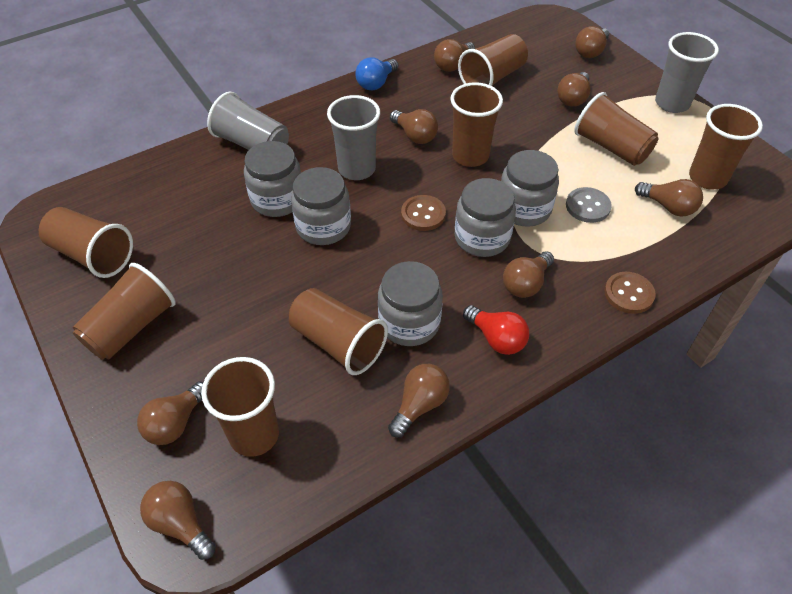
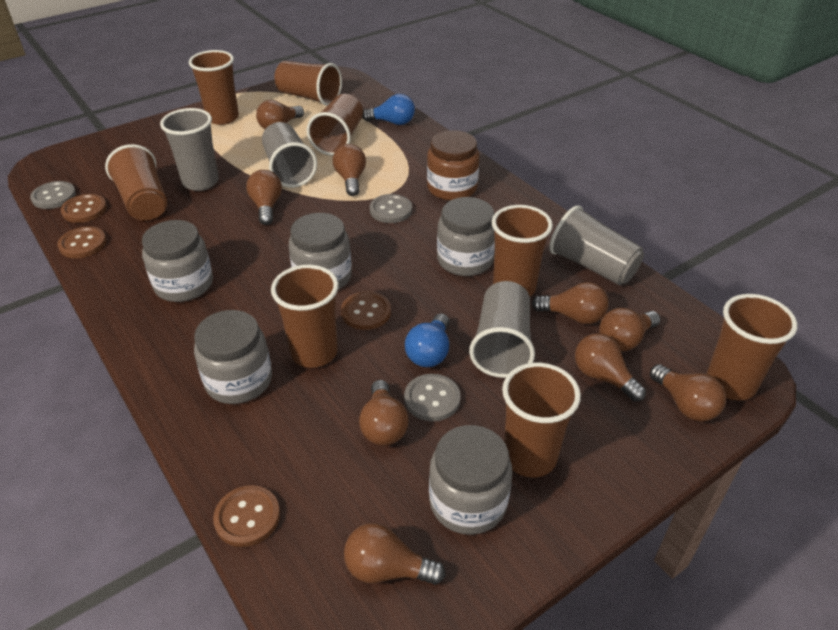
blue light bulb: 1 -> 2
brown button: 2 -> 4
brown jar: 0 -> 1
grey button: 1 -> 3
grey cup: 3 -> 4
red light bulb: 1 -> 0

